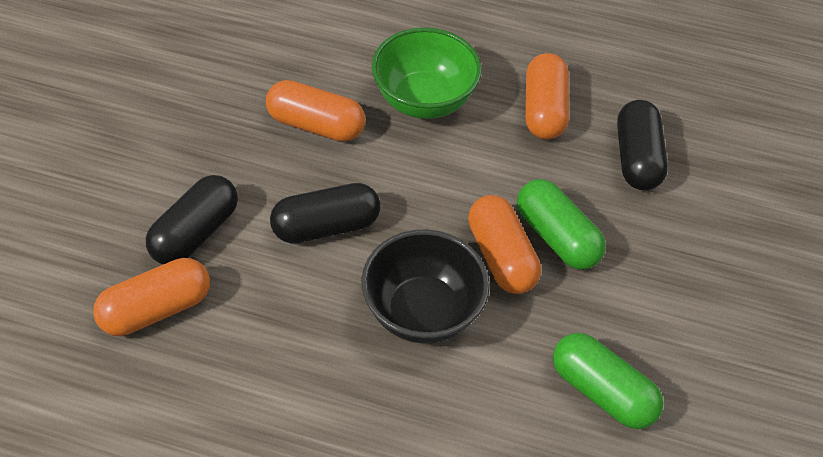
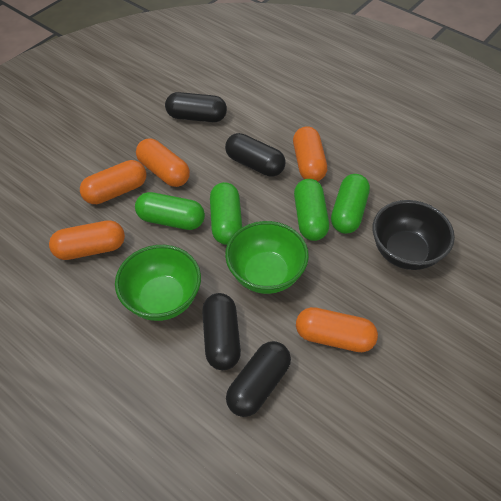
black capsule: 3 -> 4
green bowl: 1 -> 2
green capsule: 2 -> 4
orange capsule: 4 -> 5

